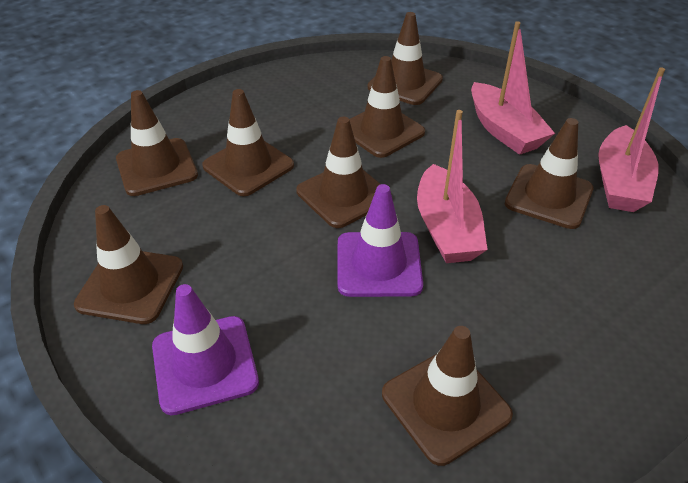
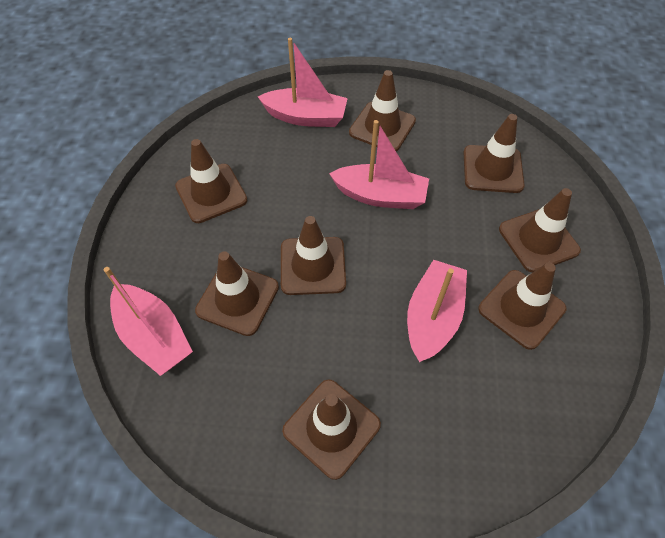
pink boat: 3 -> 4
purple traffic cone: 2 -> 0

